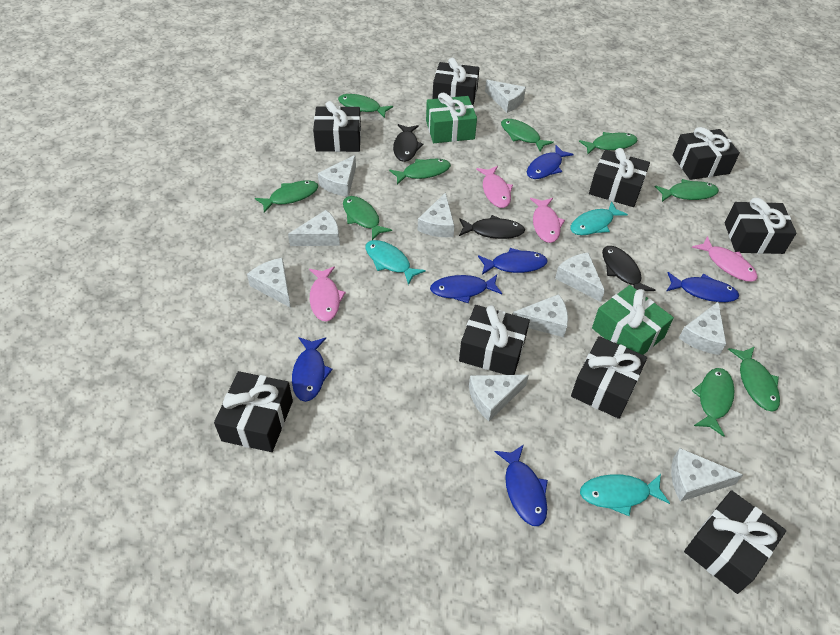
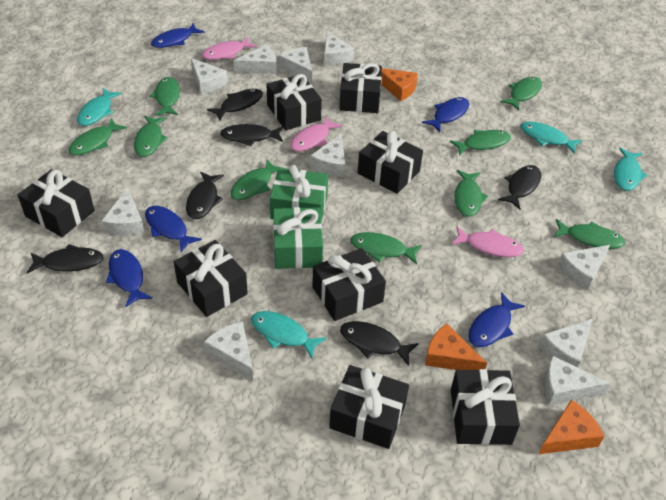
black fish: 3 -> 6
black gift: 9 -> 8
blue fish: 6 -> 5
orange cheese: 0 -> 3
pink fish: 4 -> 3
turquoise fish: 3 -> 4

